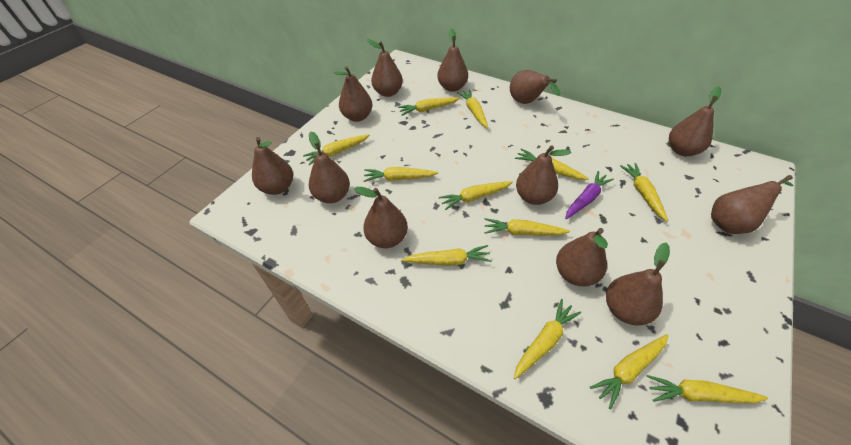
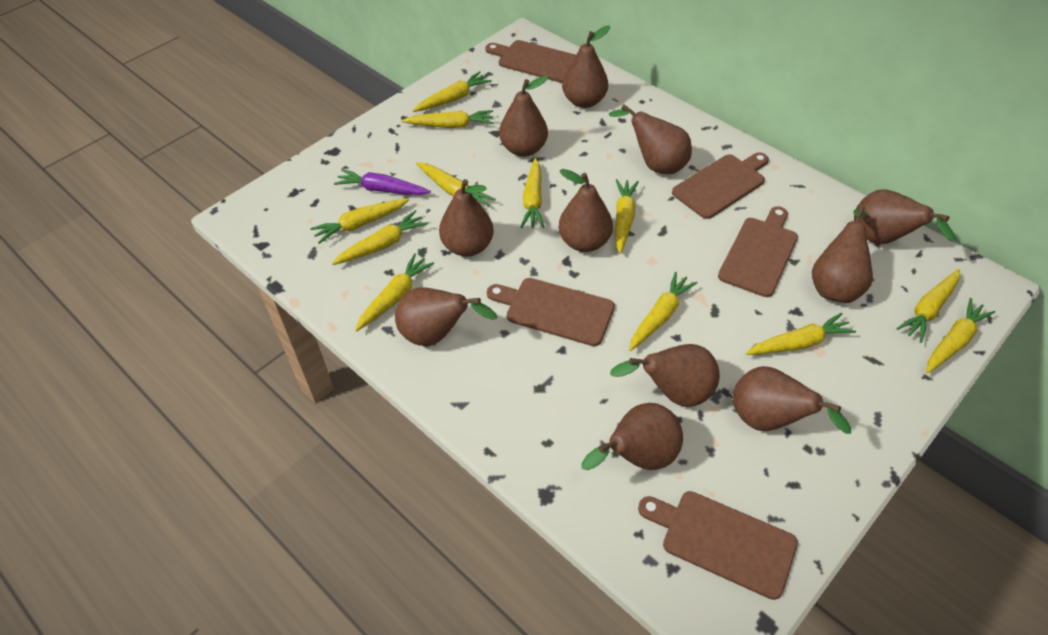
brown cutting board: 0 -> 5
brown pear: 12 -> 11

